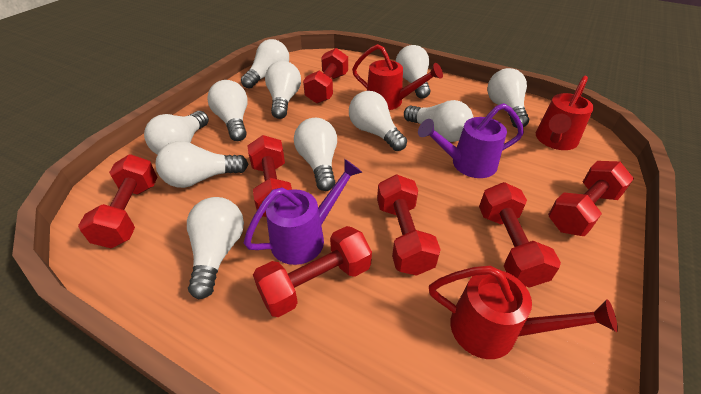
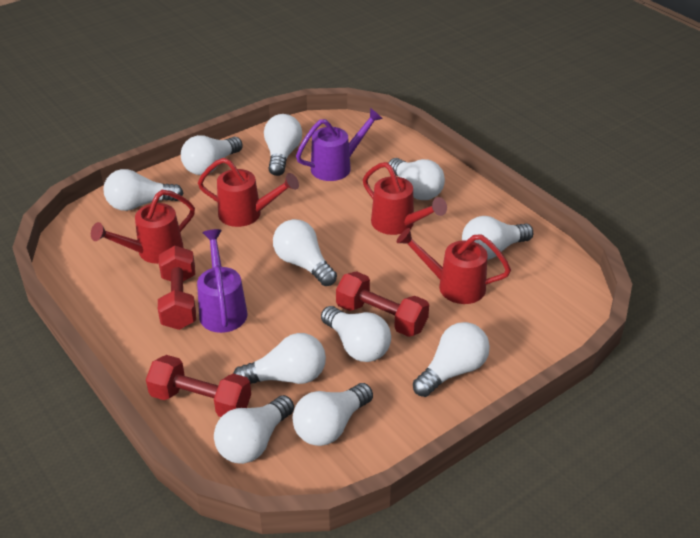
red dumbbell: 7 -> 3
red watering can: 3 -> 4

